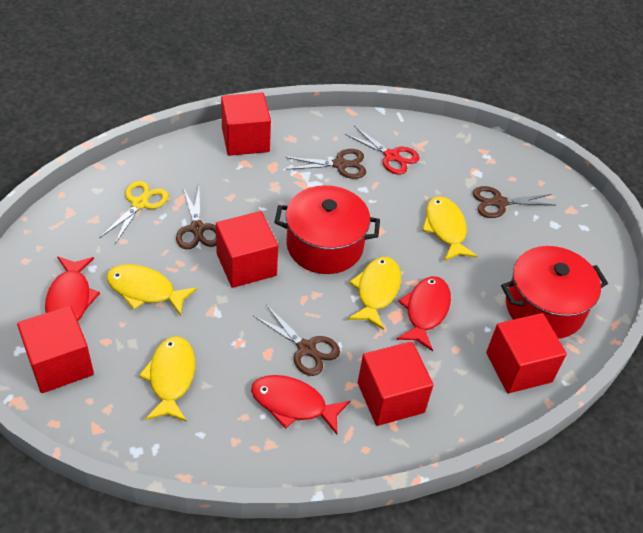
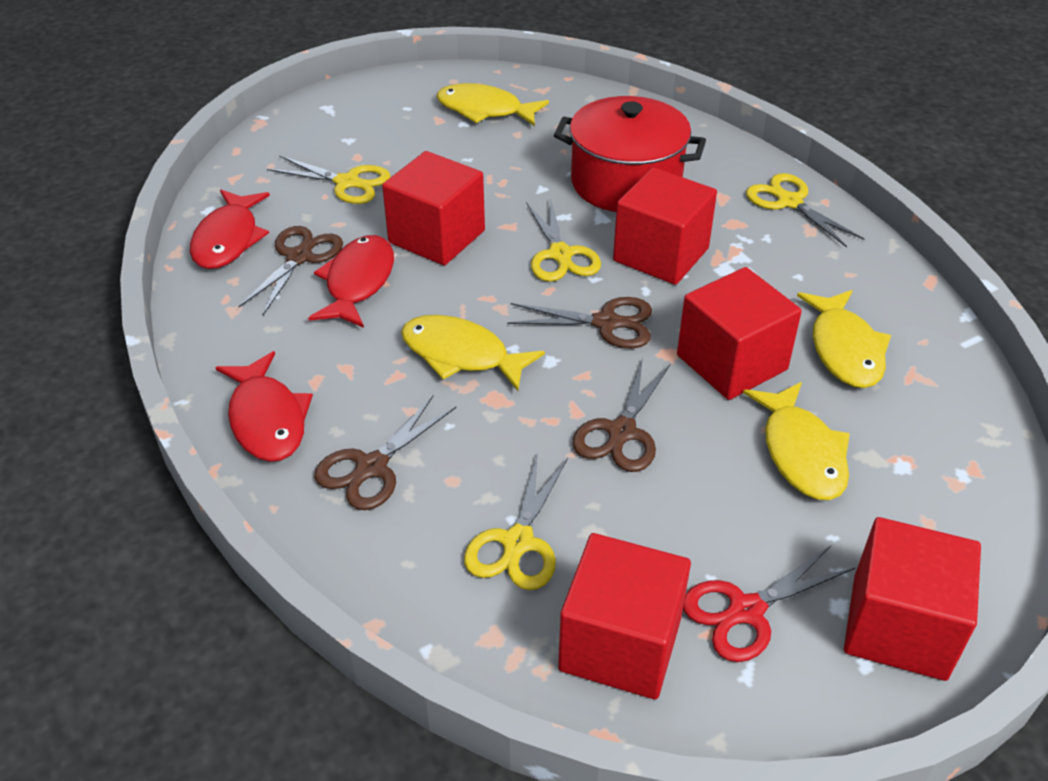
red pot: 2 -> 1
yellow scissors: 1 -> 4

